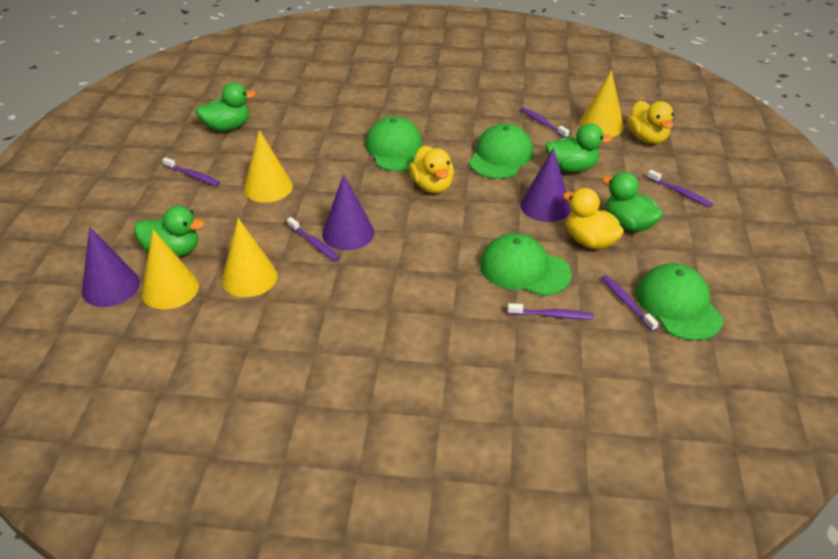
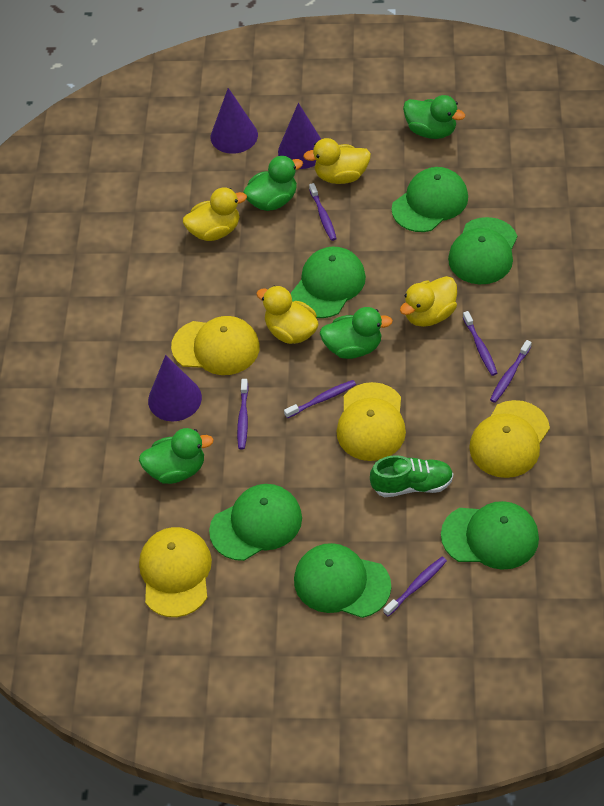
green cap: 4 -> 6
green shoe: 0 -> 1
yellow cap: 0 -> 4
yellow cone: 4 -> 0
yellow duck: 3 -> 4

